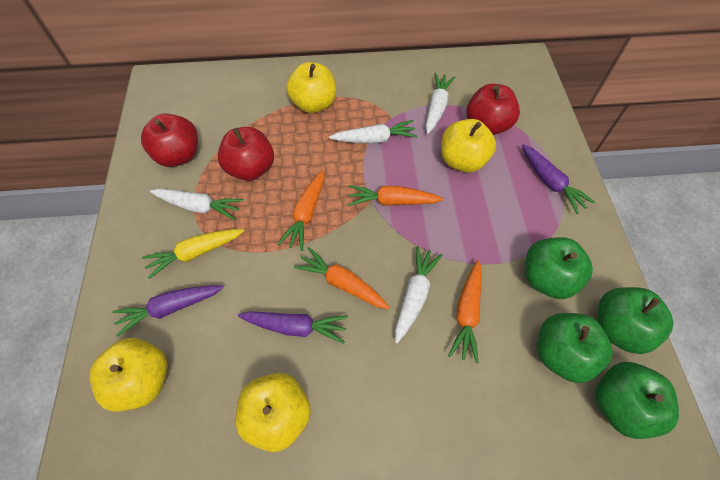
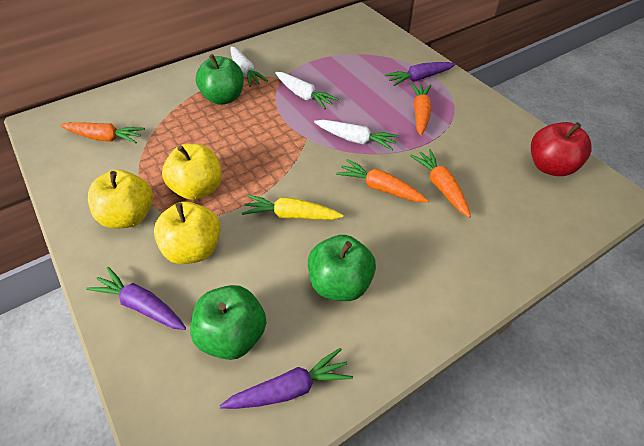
green apple: 4 -> 3
red apple: 3 -> 1
white carrot: 4 -> 3
yellow apple: 4 -> 3

